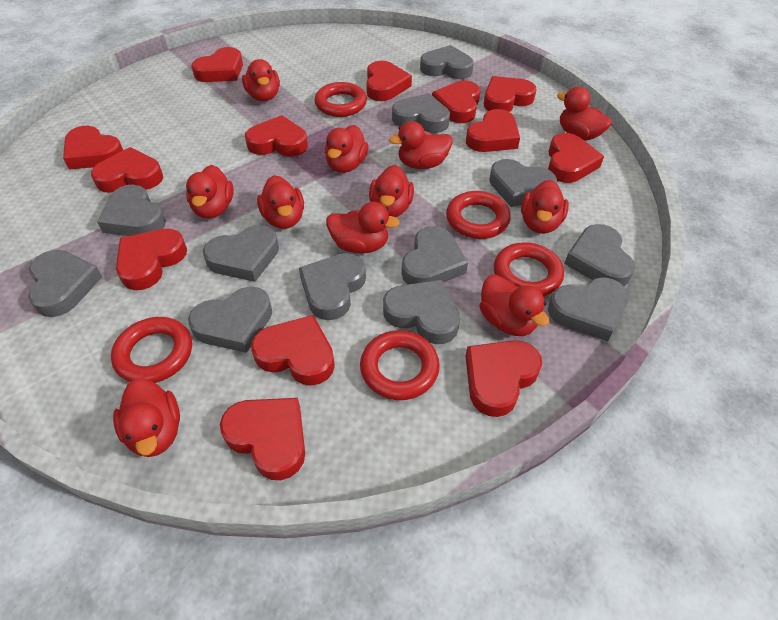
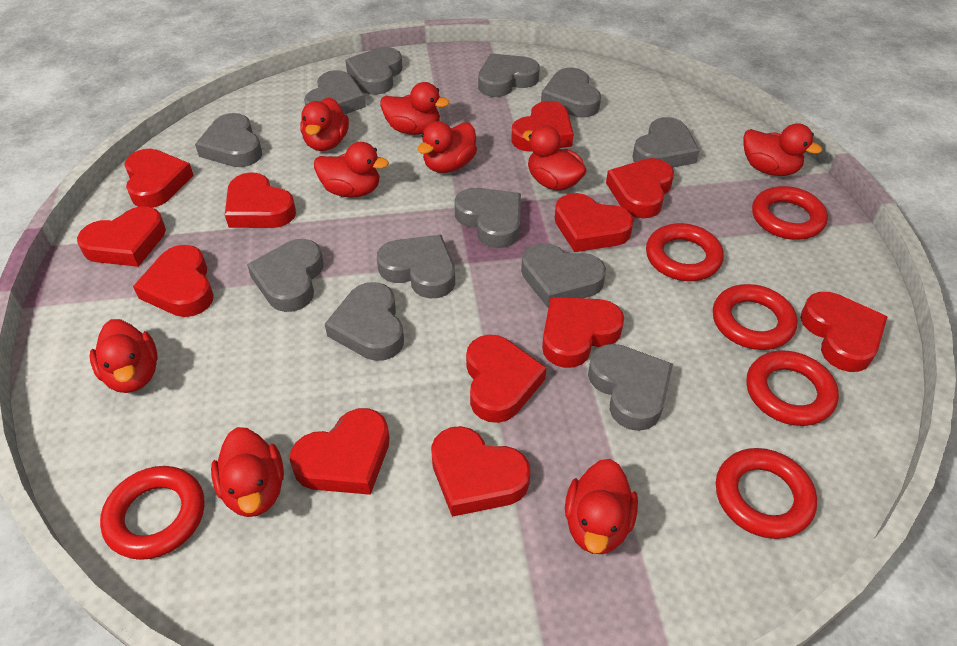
red duck: 11 -> 9
red heart: 13 -> 12
red ring: 5 -> 6

